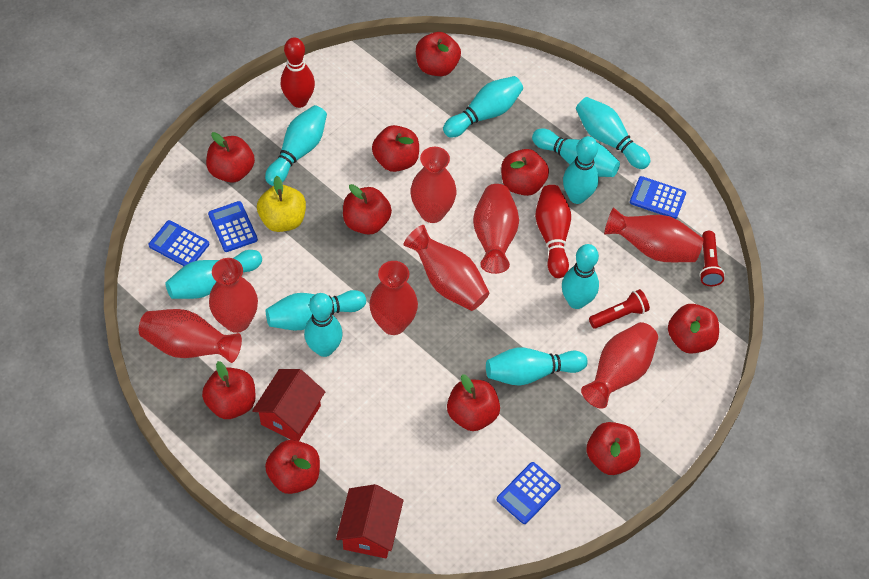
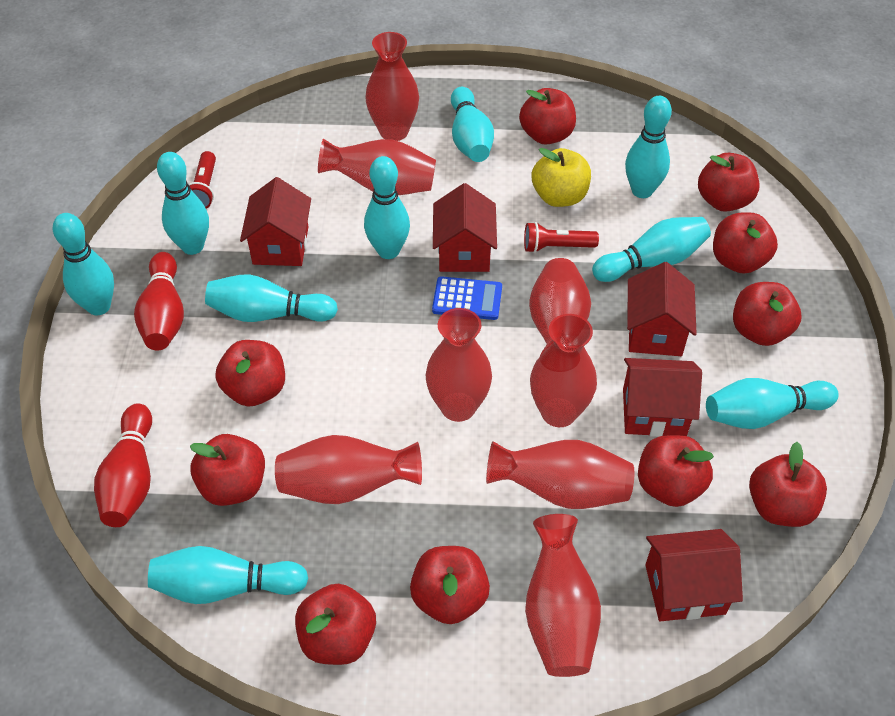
blue calculator: 4 -> 1
red house: 2 -> 5
turquoise bowling pin: 10 -> 9

